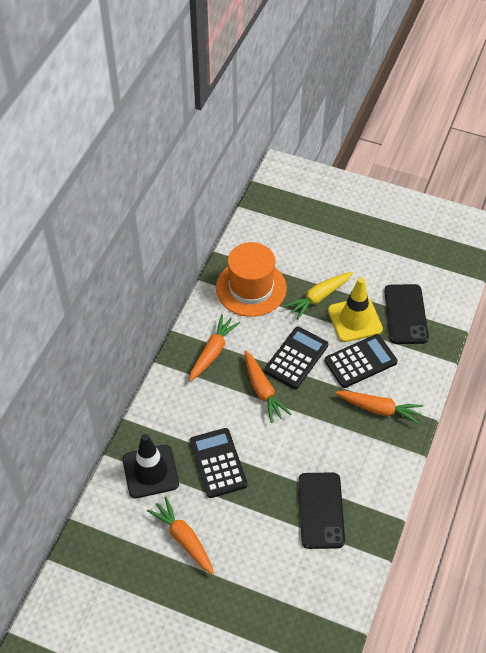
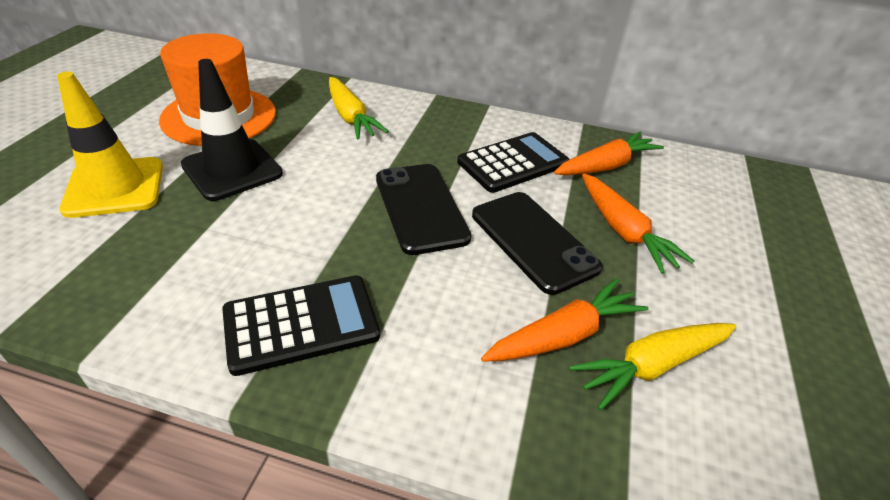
black calculator: 3 -> 2
orange carrot: 4 -> 3
yellow carrot: 1 -> 2

